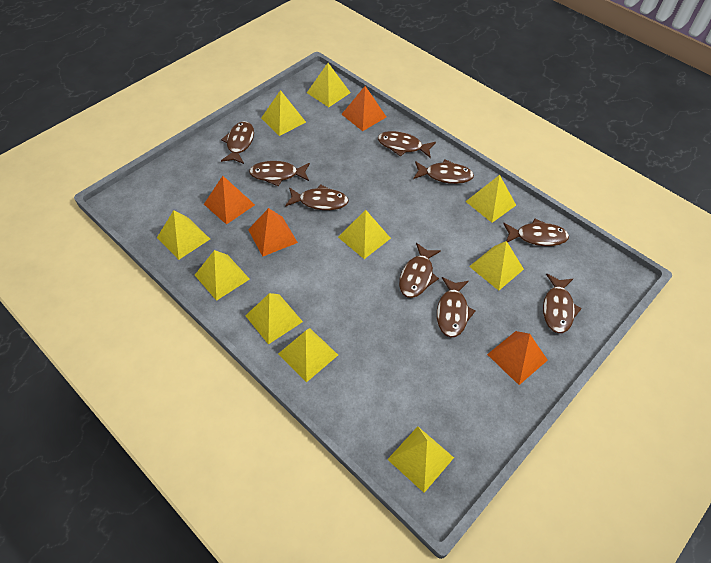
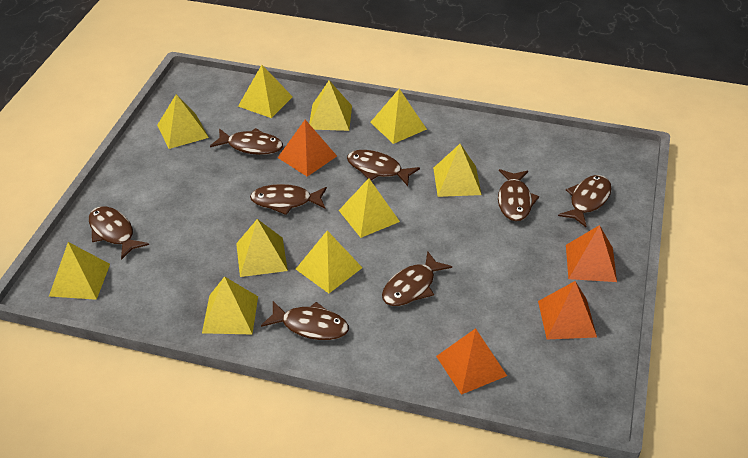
brown fish: 9 -> 8

